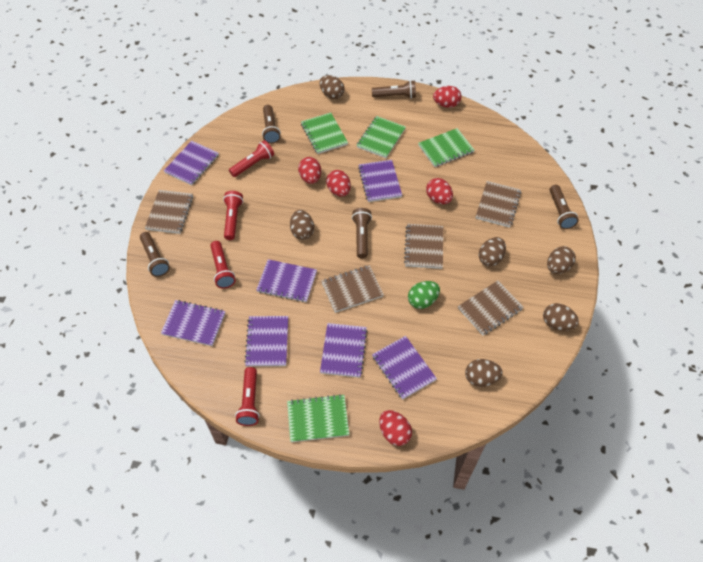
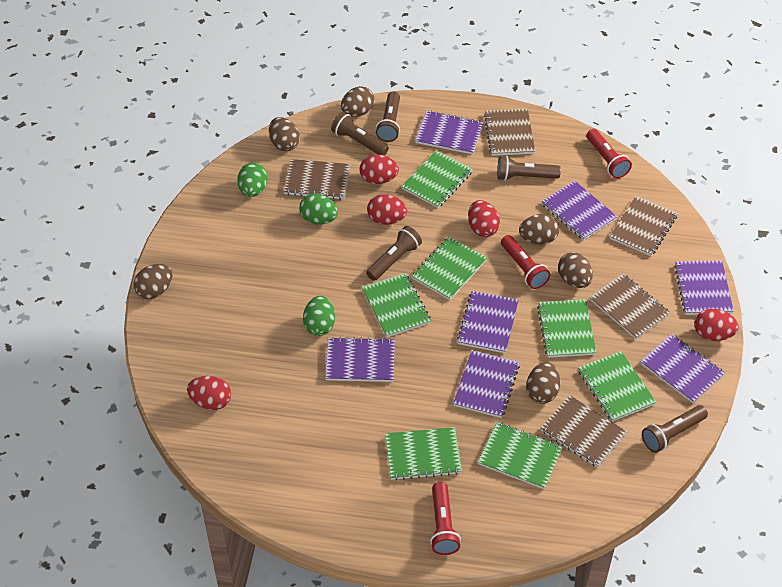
green egg: 1 -> 3
green notebook: 4 -> 7
red flashlight: 4 -> 3

